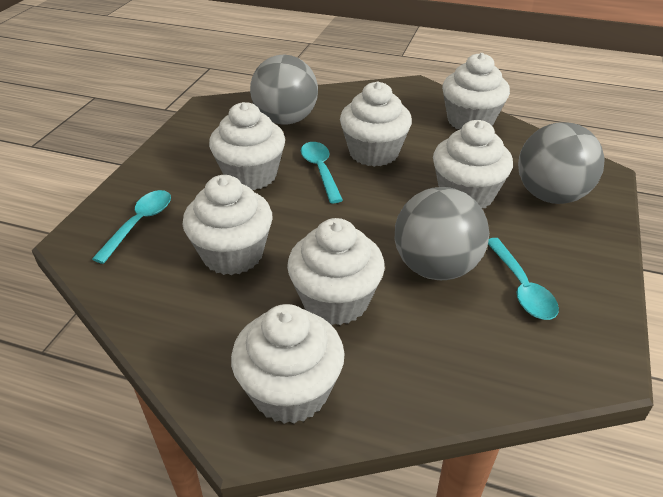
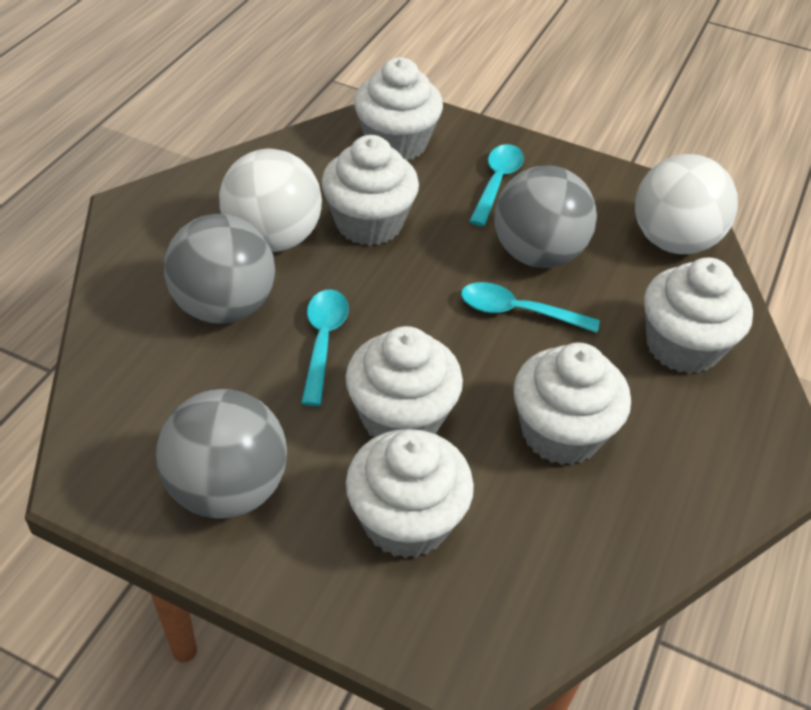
white ball: 0 -> 2
white cupcake: 7 -> 6

